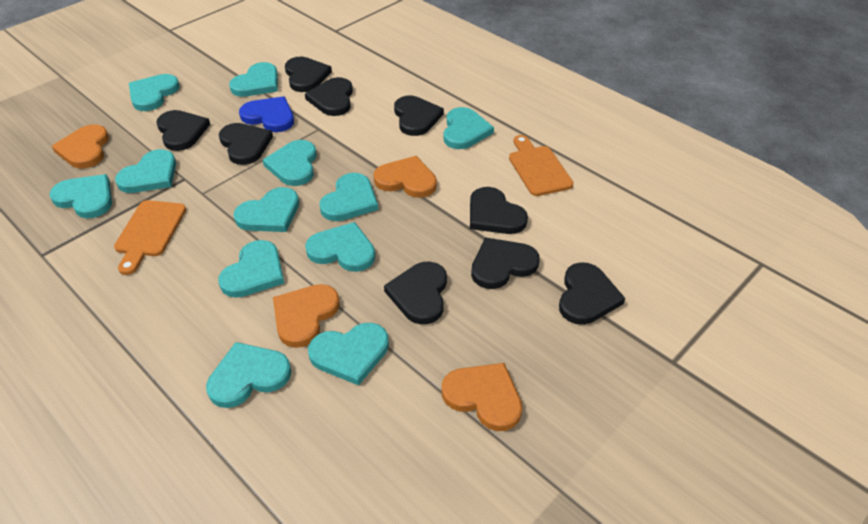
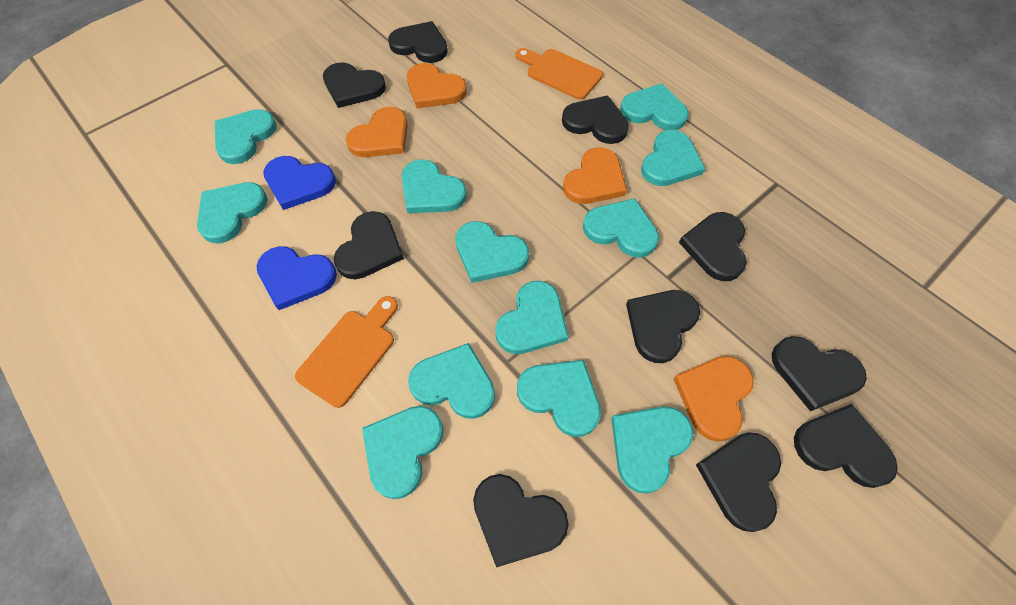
black heart: 9 -> 10
blue heart: 1 -> 2

